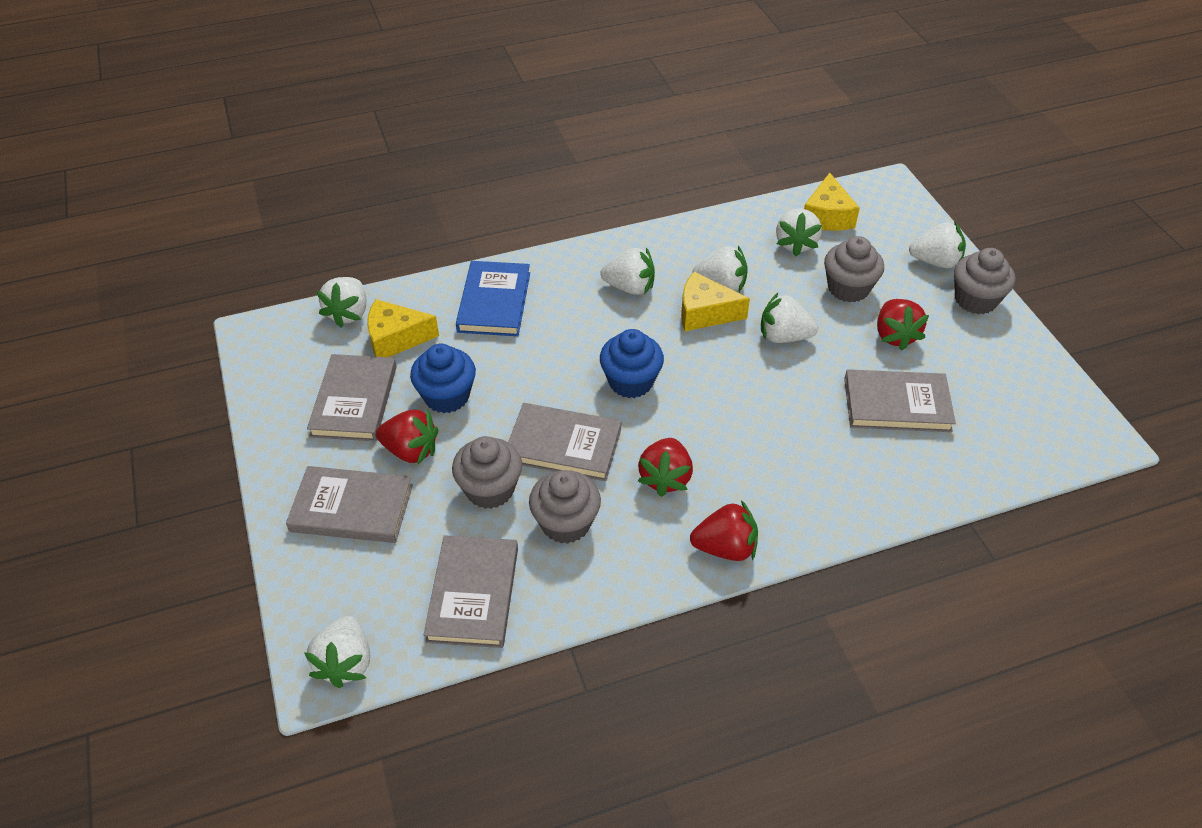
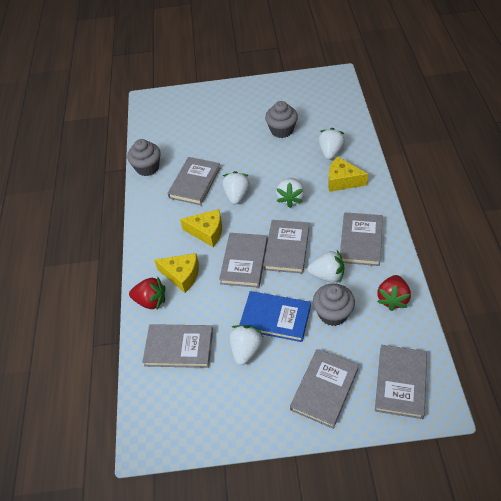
blue cupcake: 2 -> 0
grey book: 5 -> 7
grey cupcake: 4 -> 3
red strawberry: 4 -> 2
white strawberry: 7 -> 5

